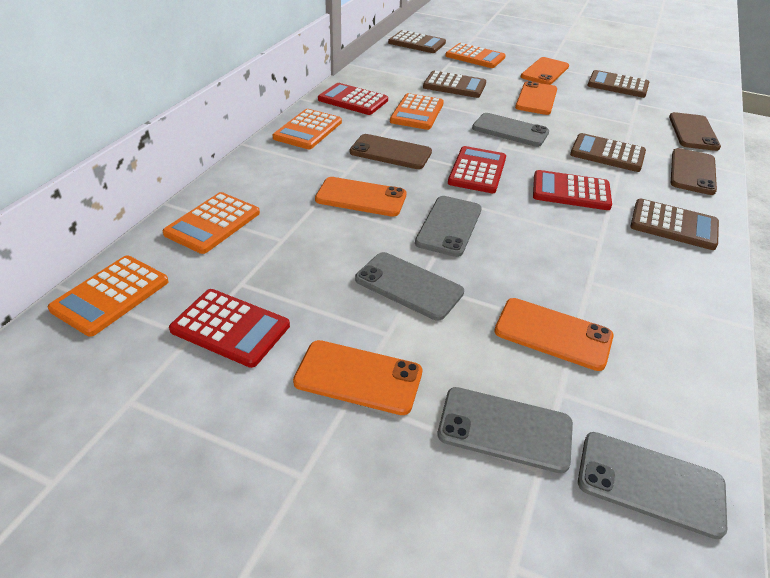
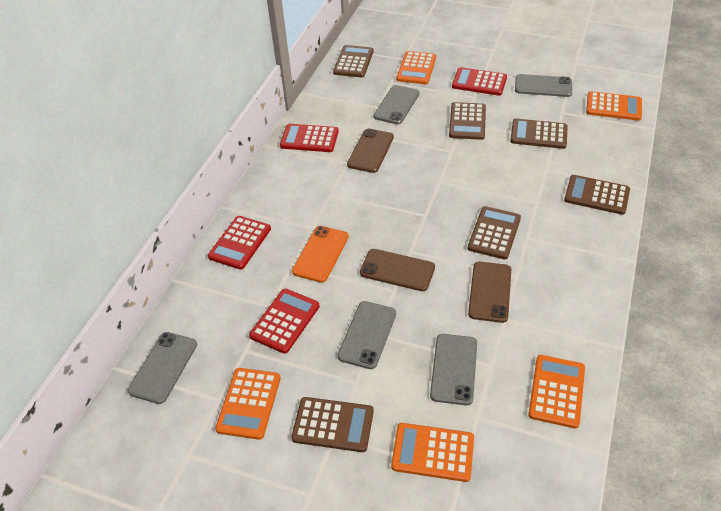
brown calculator: 5 -> 6
orange phone: 5 -> 1

